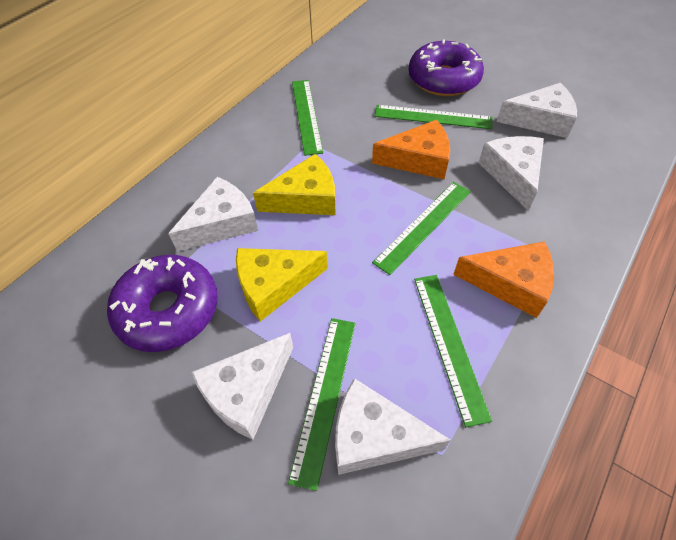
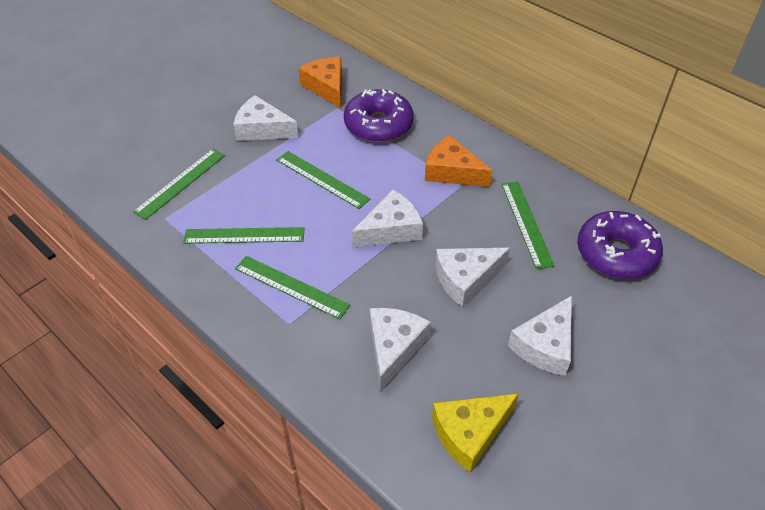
yellow cheese: 2 -> 1

